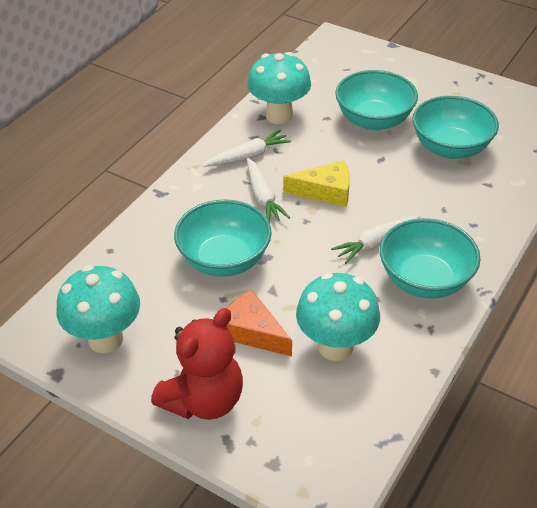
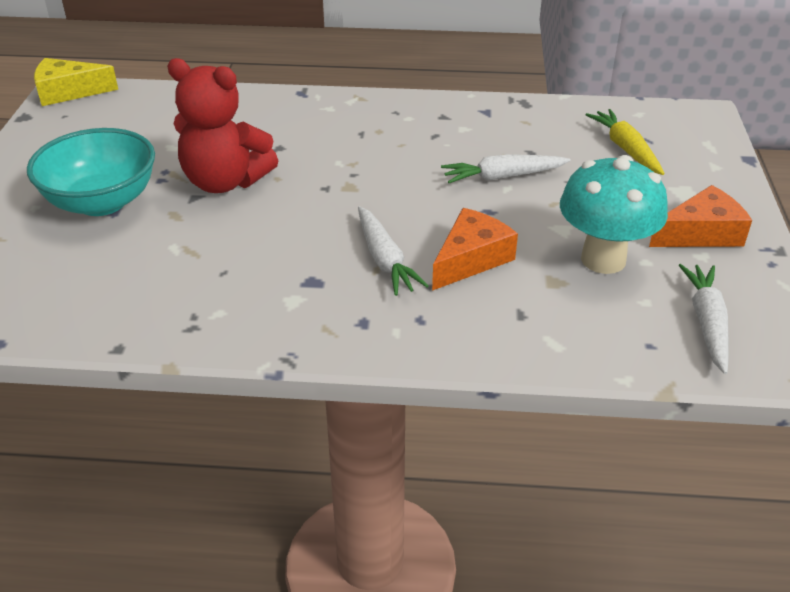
orange cheese: 1 -> 2
turquoise bowl: 4 -> 1
turquoise mushroom: 3 -> 1
yellow carrot: 0 -> 1

